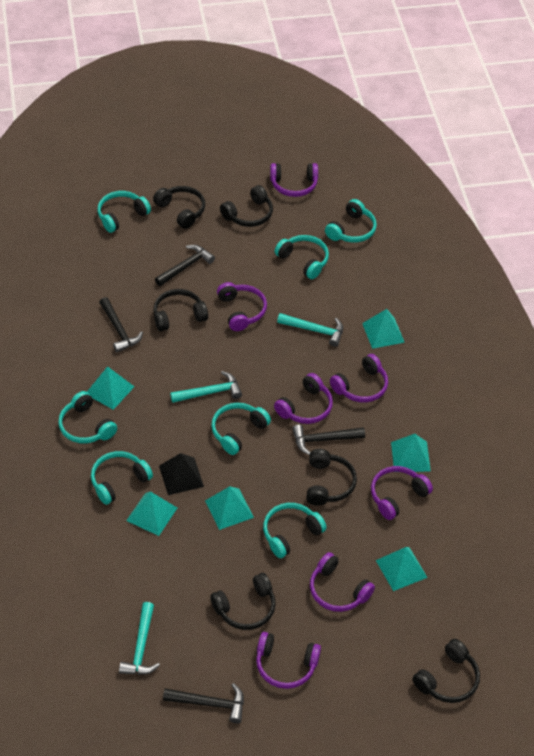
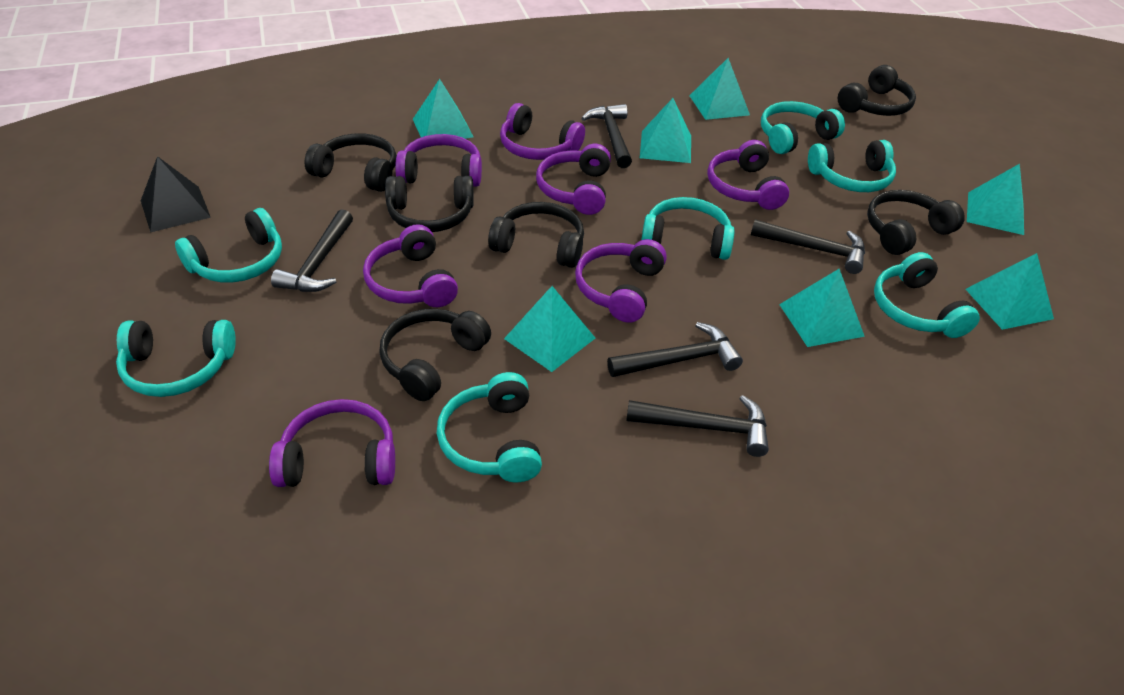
black hammer: 4 -> 5
turquoise hammer: 3 -> 0
turquoise pyramid: 6 -> 7

